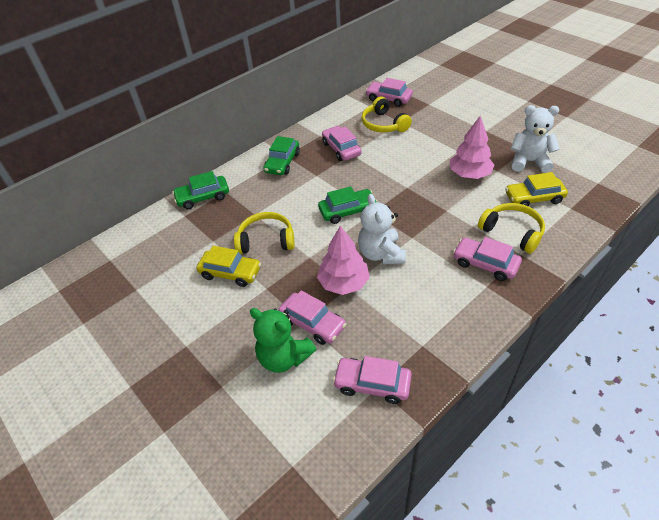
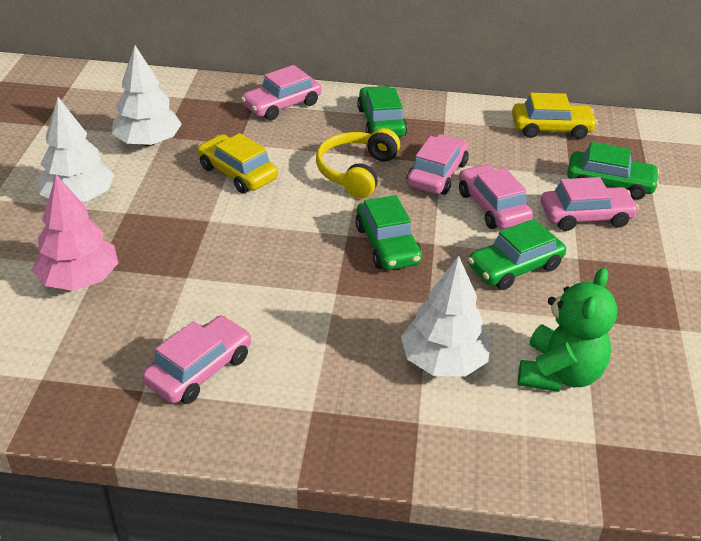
green car: 3 -> 4
pink tree: 2 -> 1
white teddy bear: 2 -> 0
white tree: 0 -> 3
yellow headphones: 3 -> 1

